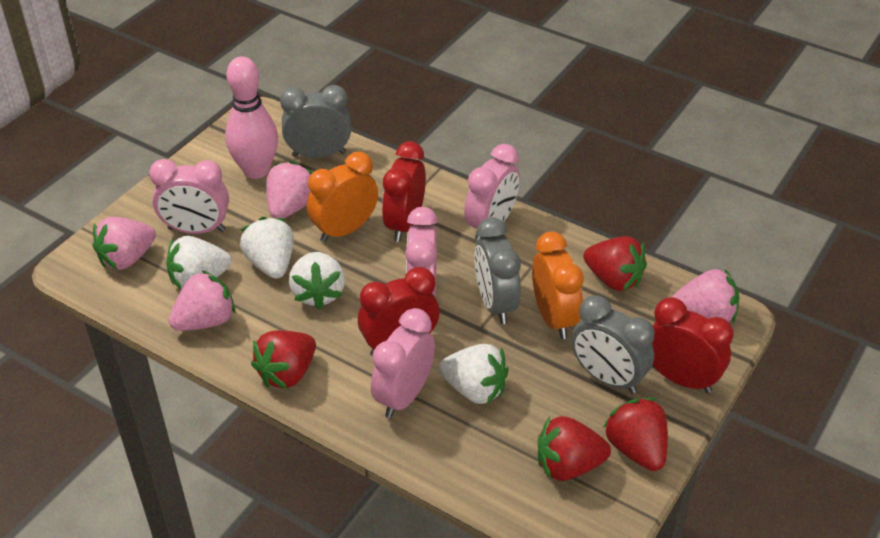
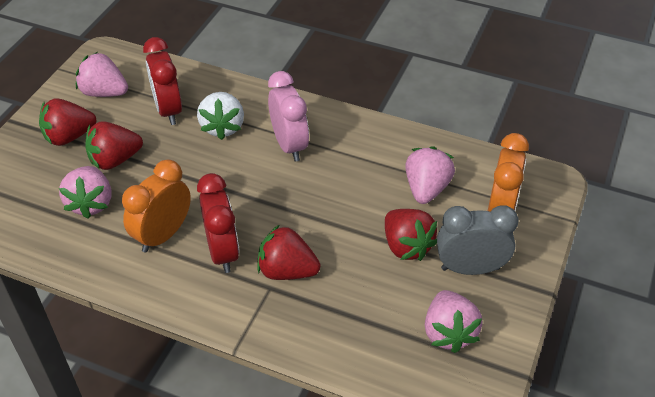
grey clock: 3 -> 1
pink bowling pin: 1 -> 0
pink clock: 4 -> 1
red clock: 3 -> 2
white strawberry: 4 -> 1

